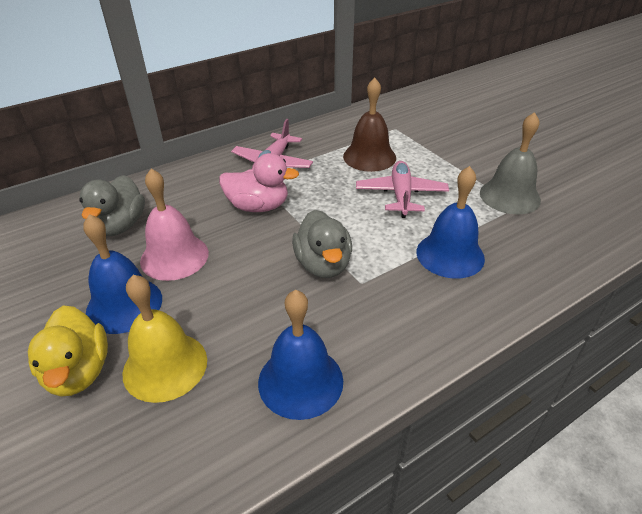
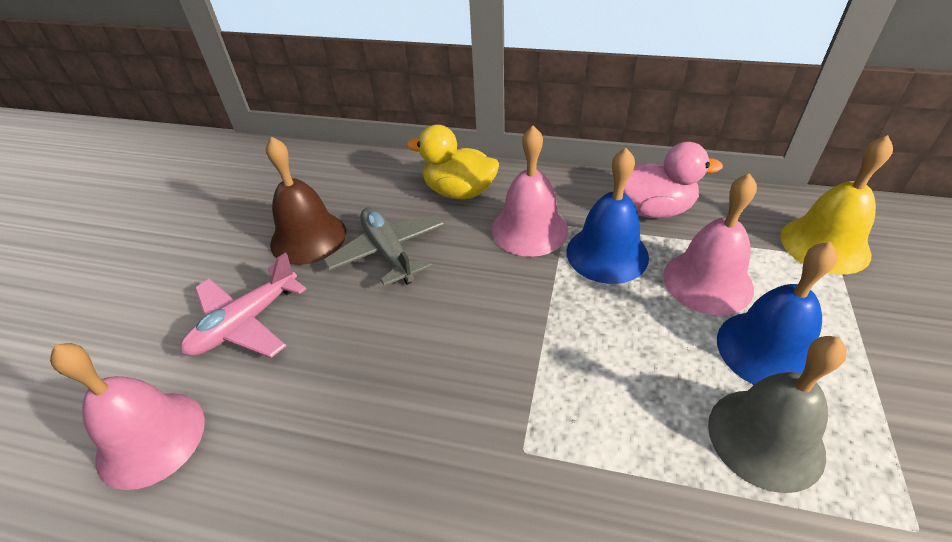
blue bell: 3 -> 2
grey duck: 2 -> 0
grey plane: 0 -> 1
pink bell: 1 -> 3
pink plane: 2 -> 1

